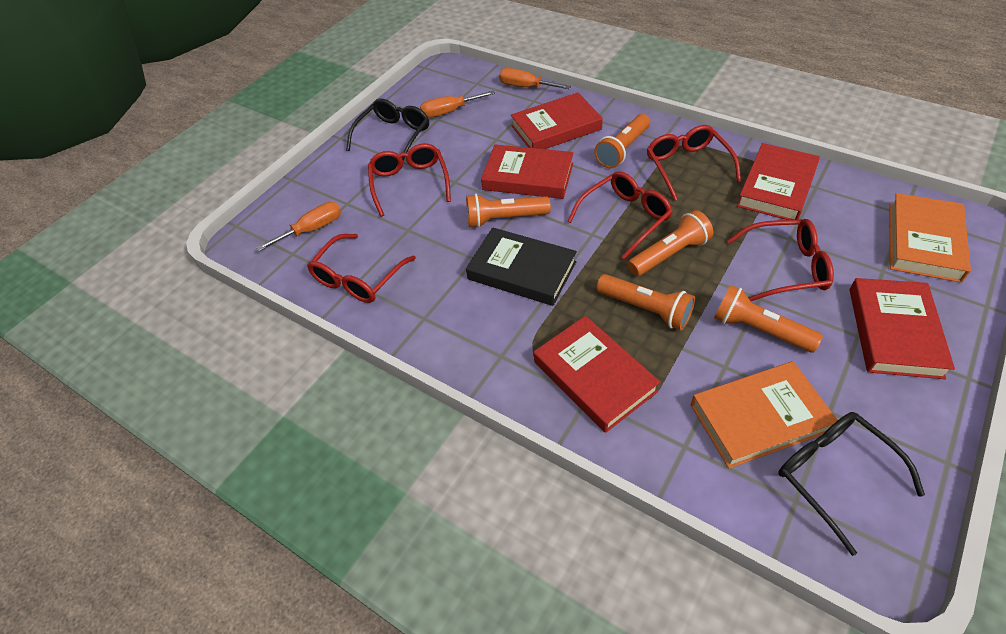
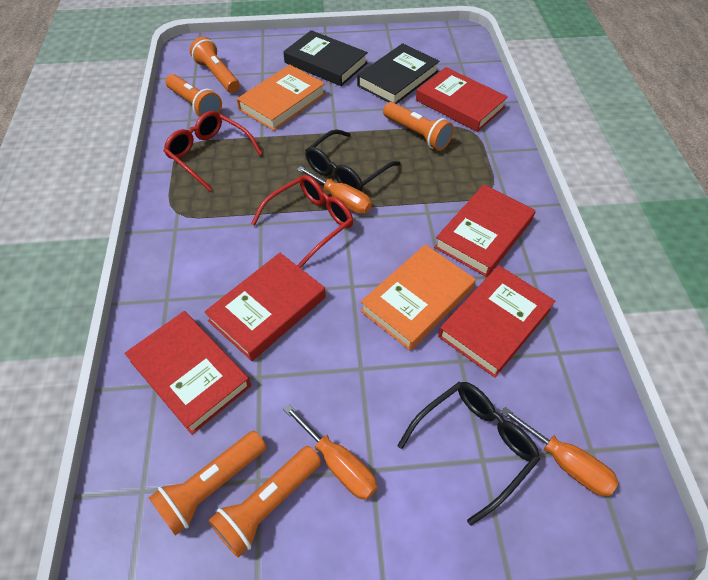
black book: 1 -> 2
red glasses: 5 -> 2

